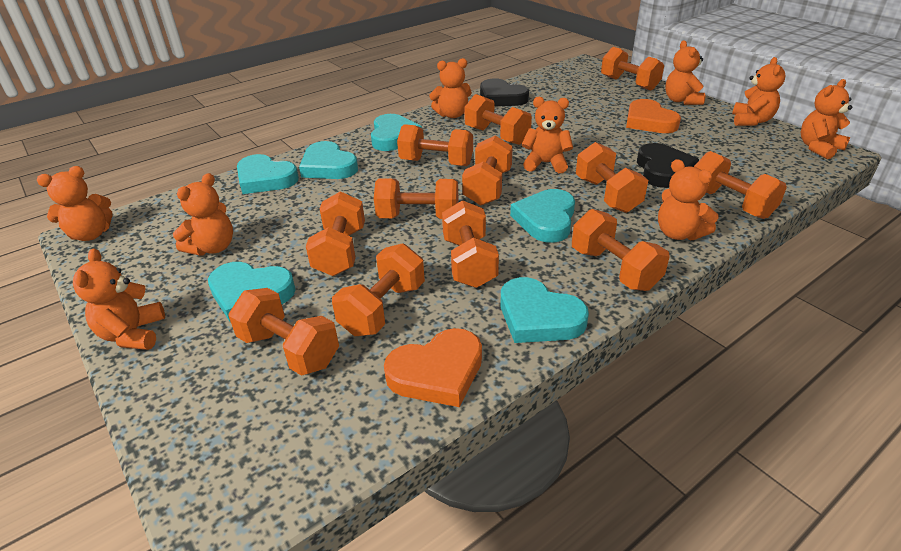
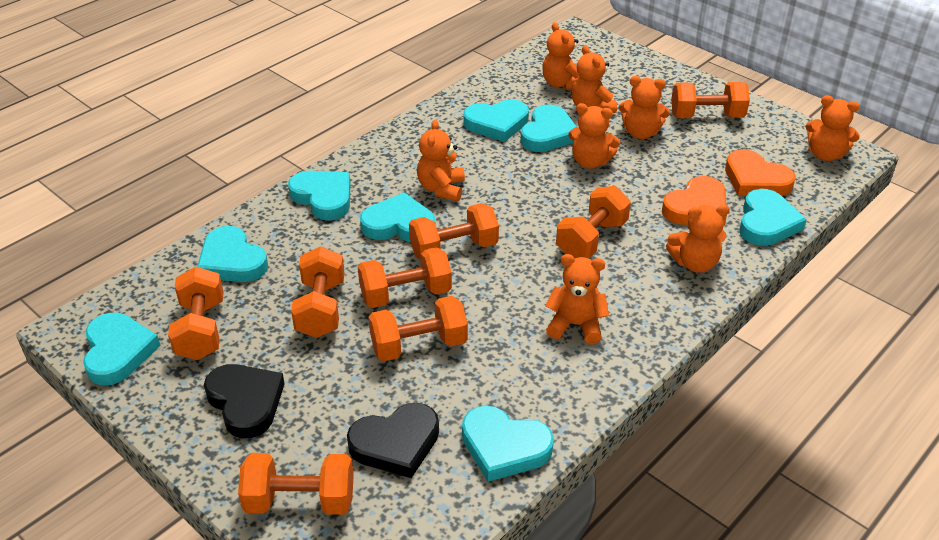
orange dumbbell: 12 -> 8
orange teddy bear: 9 -> 8
turquoise heart: 6 -> 8

